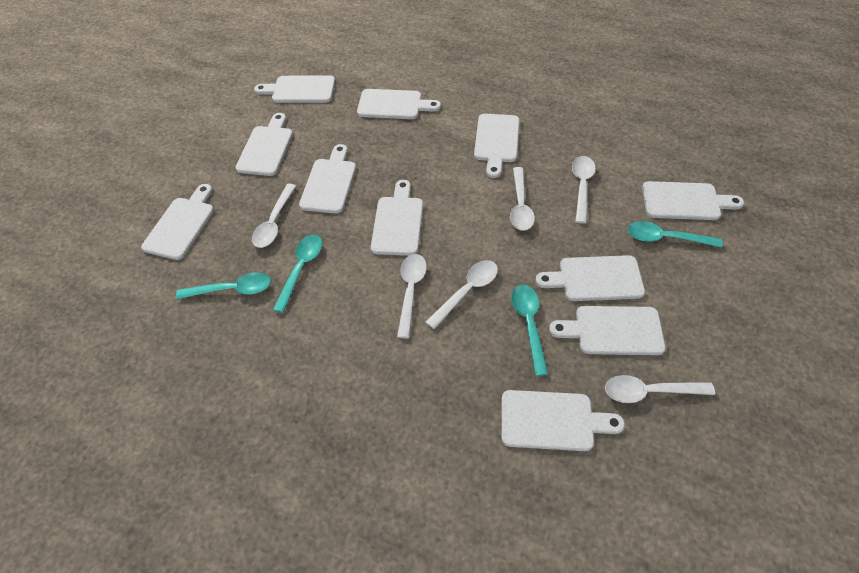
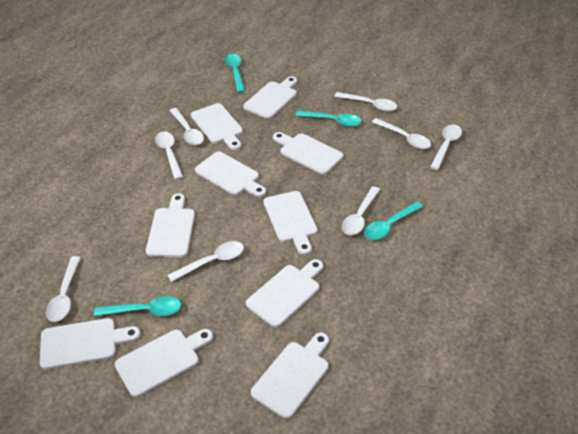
white cutting board: 11 -> 10
white spoon: 6 -> 8

